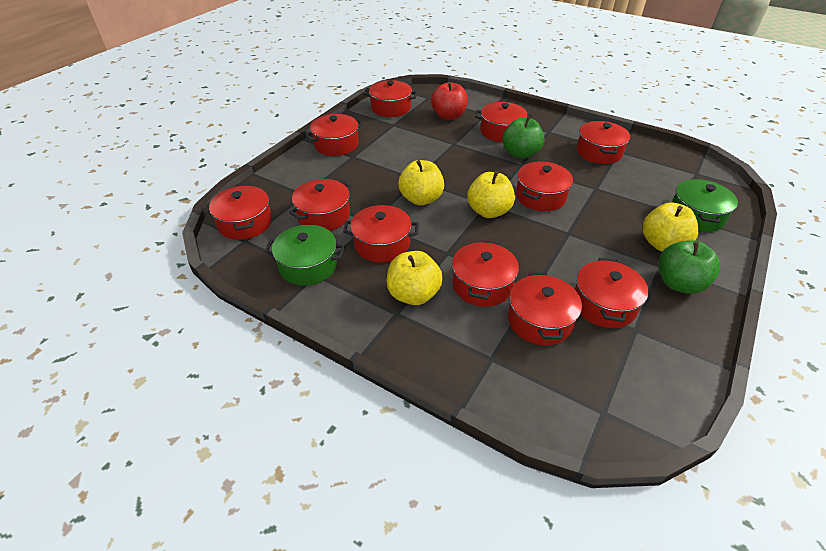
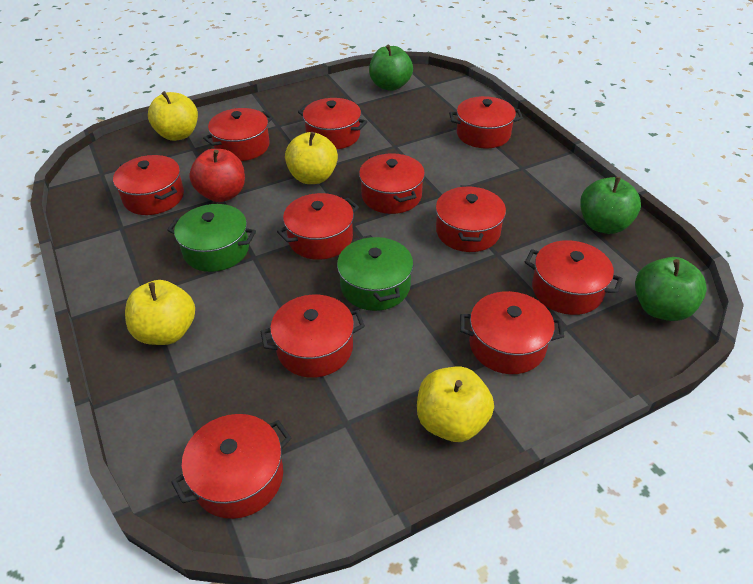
green apple: 2 -> 3

